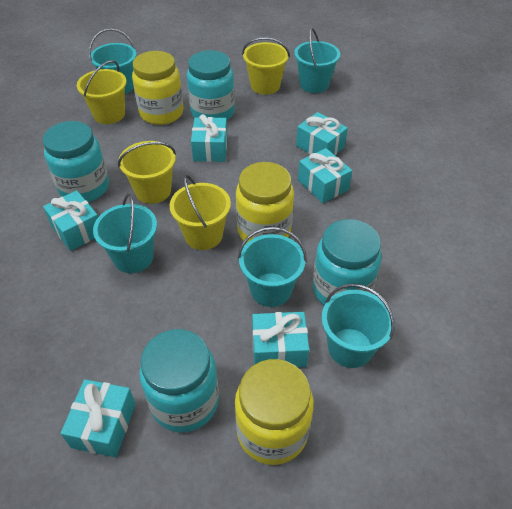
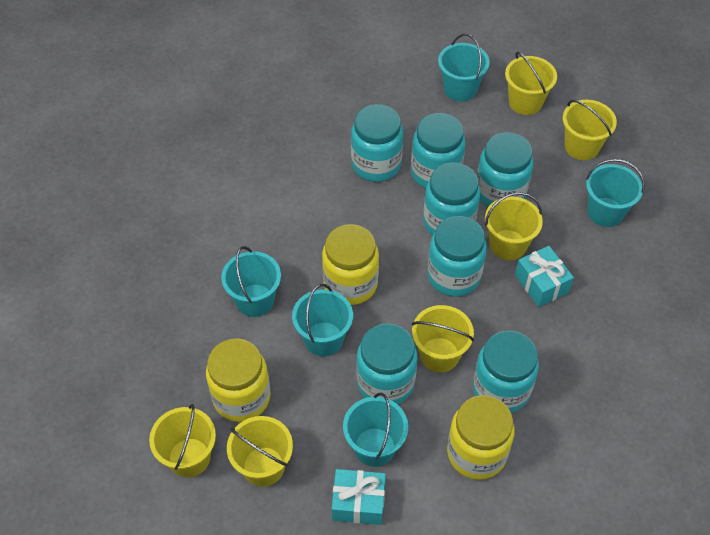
turquoise gift: 6 -> 2
turquoise jar: 4 -> 7
yellow bucket: 4 -> 6

